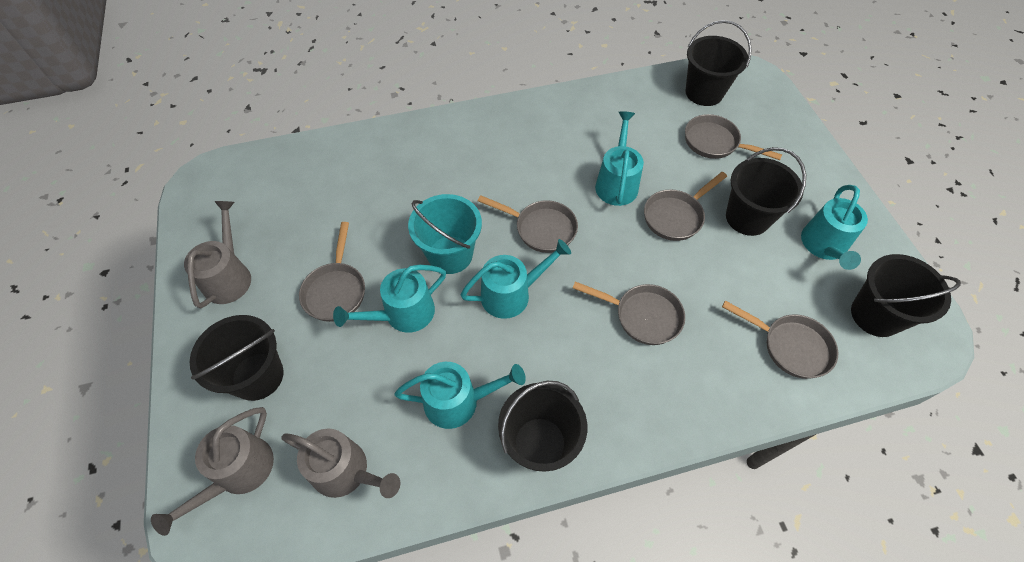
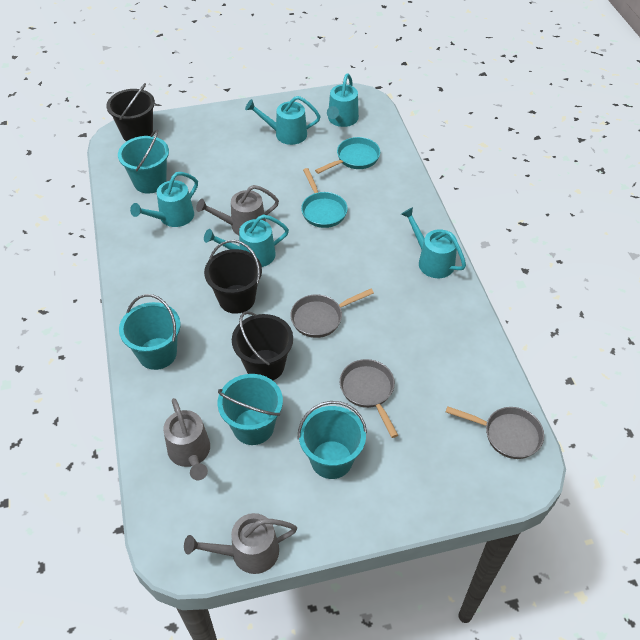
black bucket: 5 -> 3
grey pan: 6 -> 3
turquoise bucket: 1 -> 4
turquoise pan: 0 -> 2

